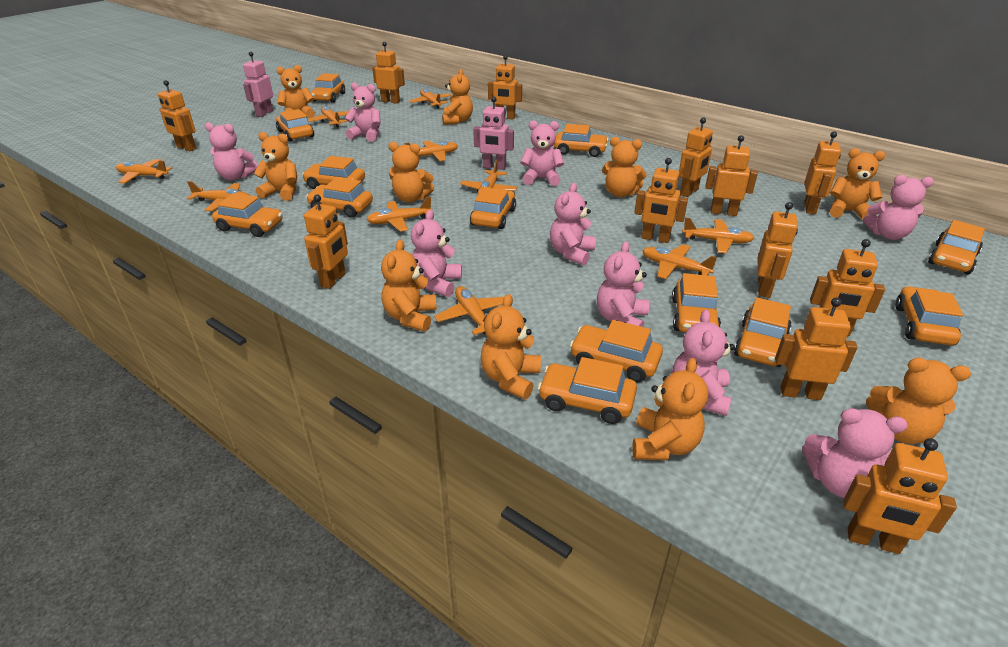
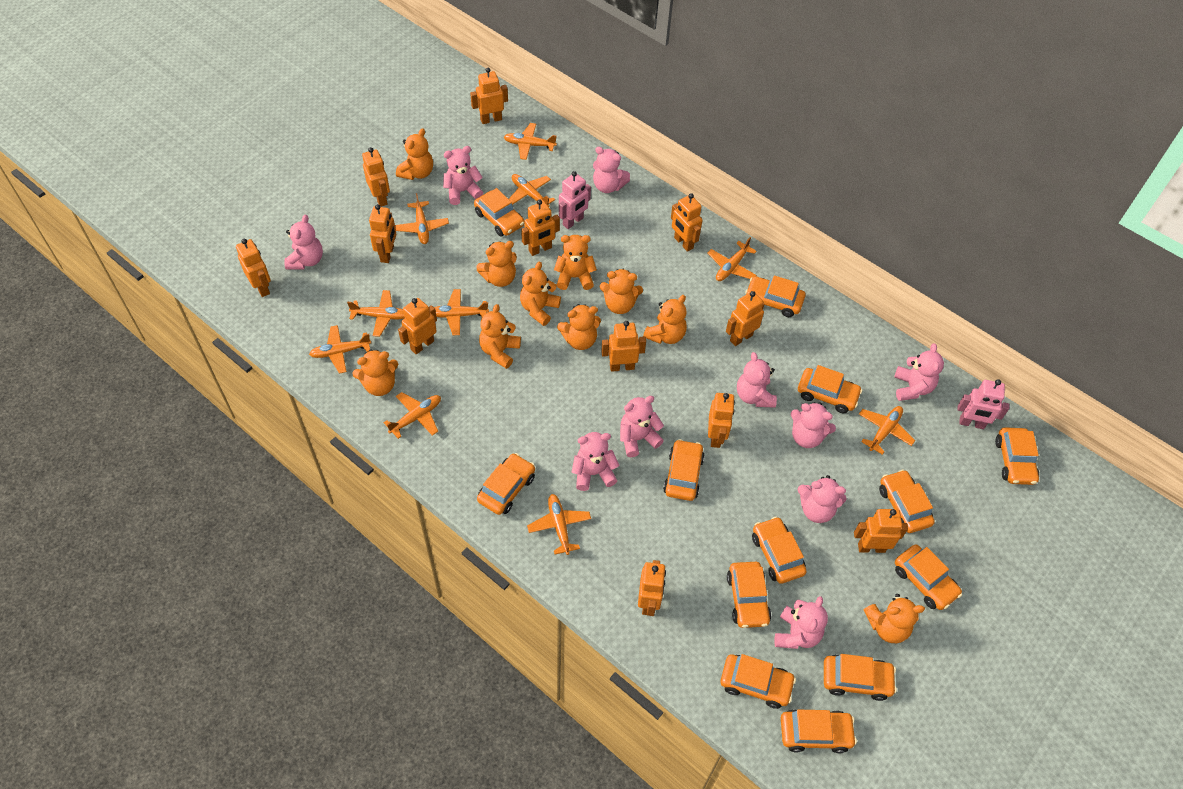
pink teddy bear: 9 -> 10

